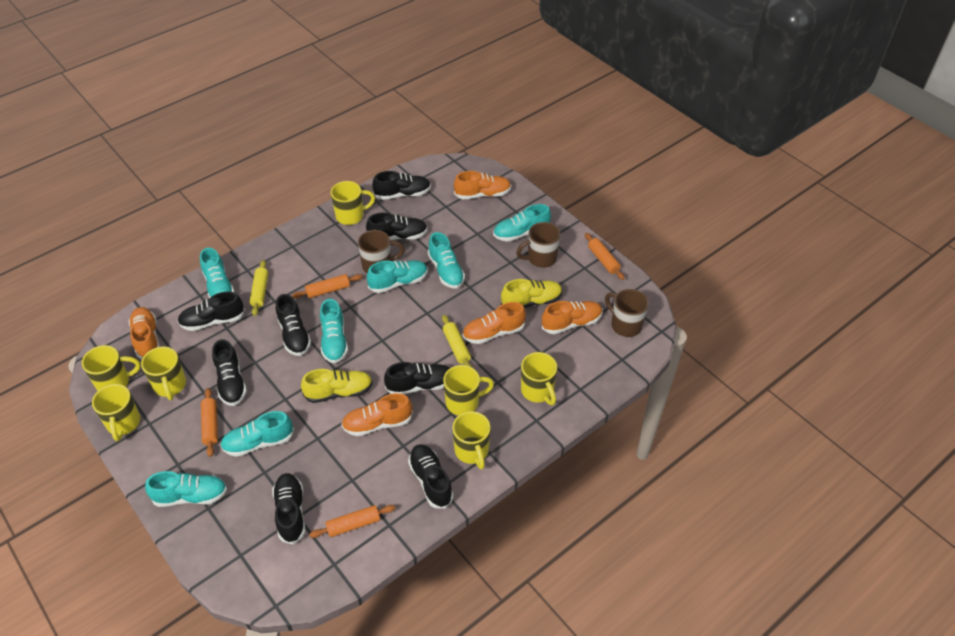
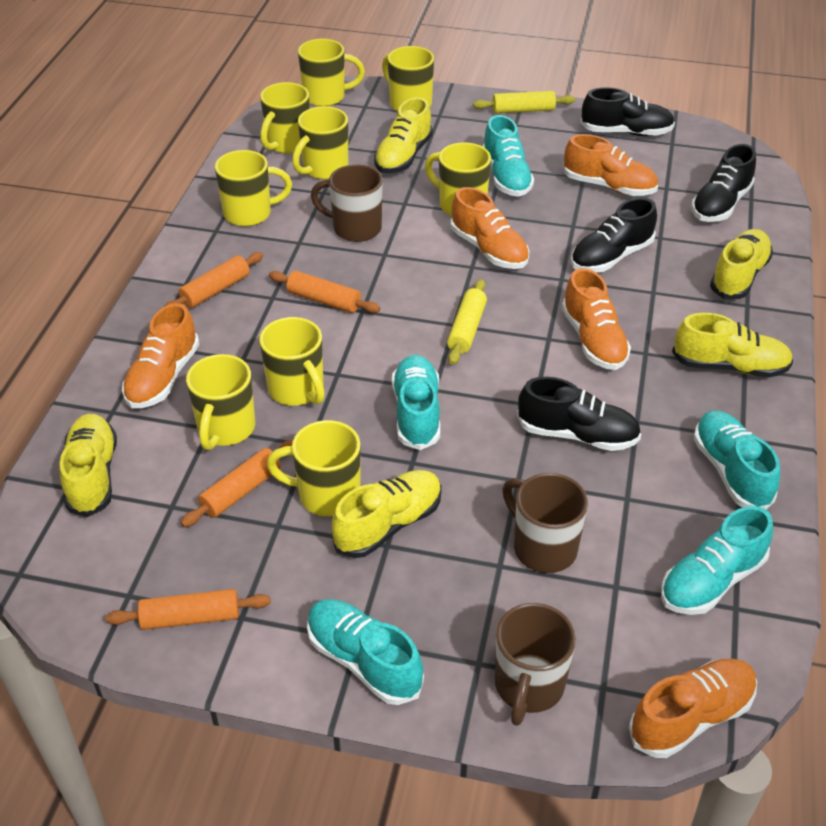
black shoe: 8 -> 4
turquoise shoe: 7 -> 5
yellow mug: 7 -> 9
yellow shoe: 2 -> 5

